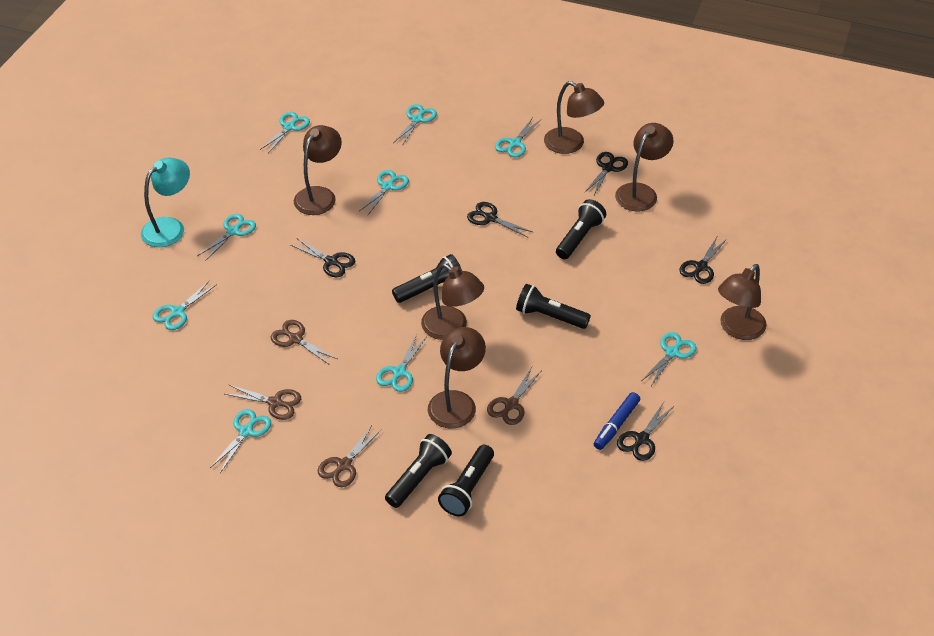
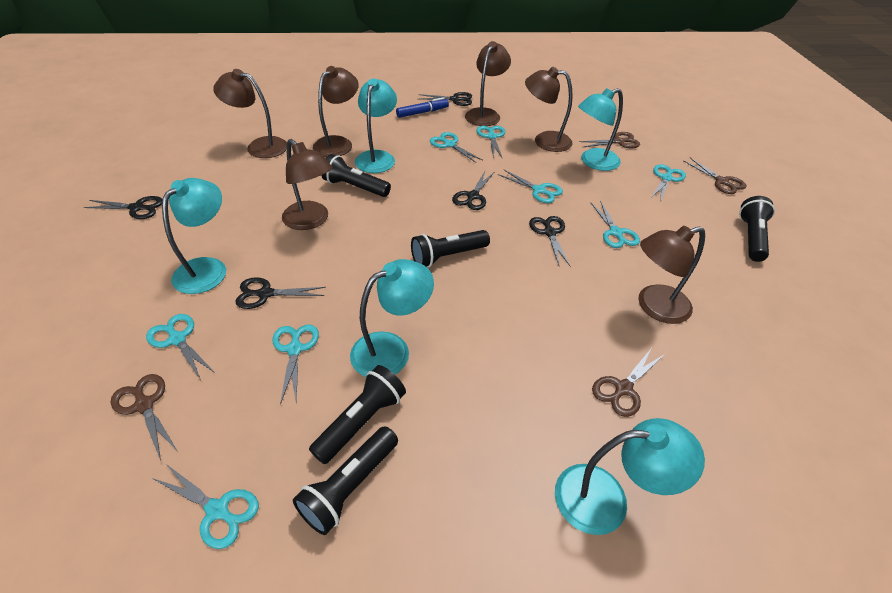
turquoise lamp: 1 -> 5
turquoise scissors: 9 -> 8

